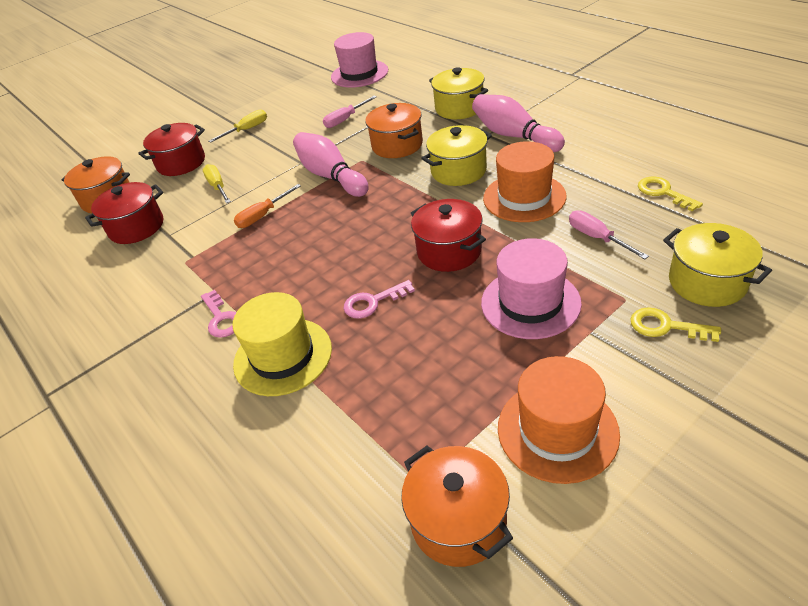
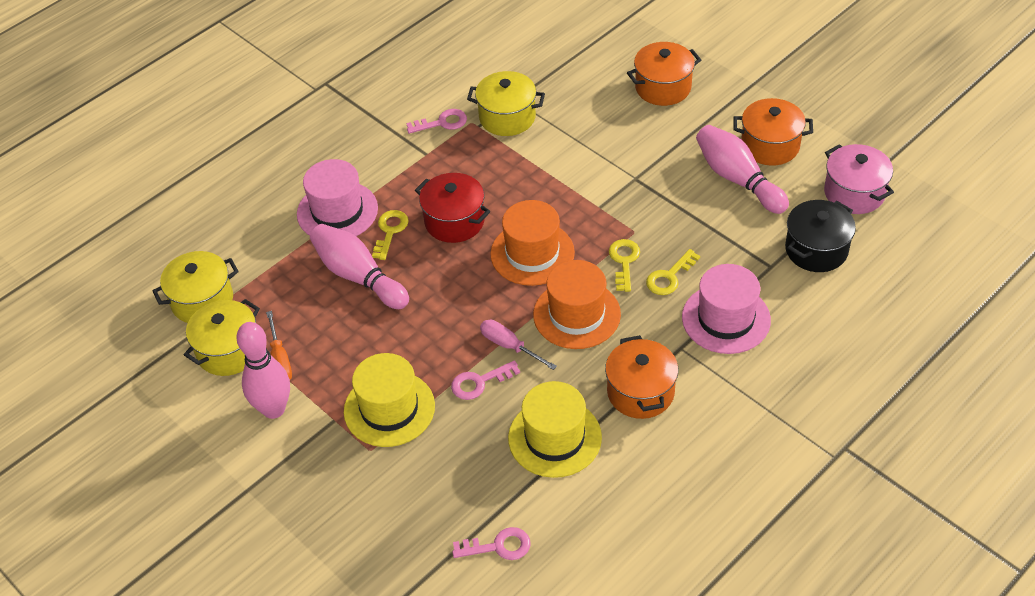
black pot: 0 -> 1
pink bowling pin: 2 -> 3
pink key: 2 -> 3
pink pot: 0 -> 1
pink screwdriver: 2 -> 1
red pot: 3 -> 1
yellow hat: 1 -> 2
yellow key: 2 -> 3
yellow screwdriver: 2 -> 0

